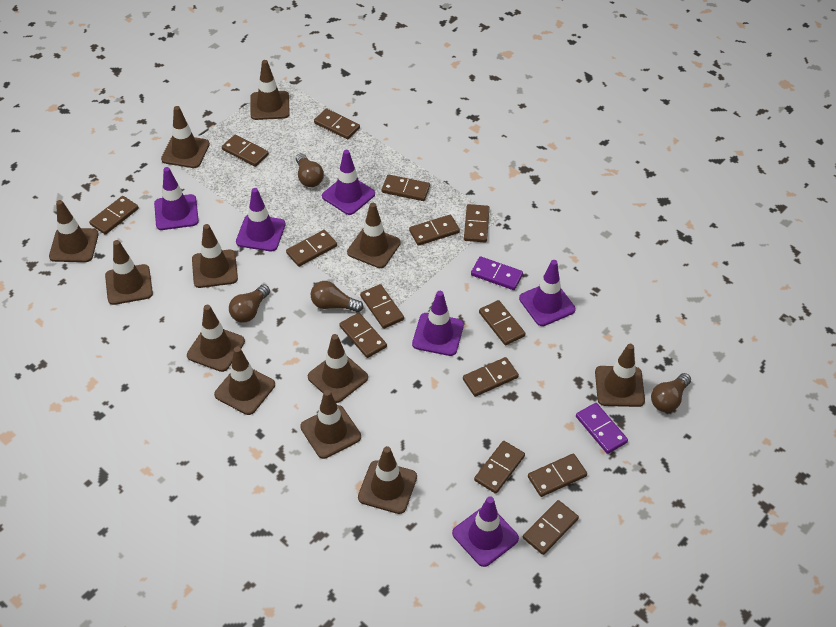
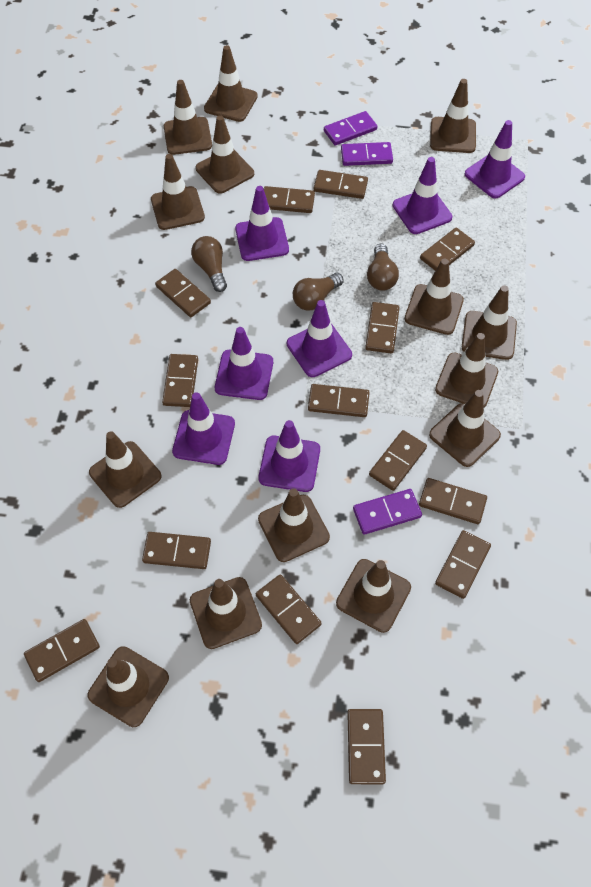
brown light bulb: 4 -> 3
brown traffic cone: 12 -> 14
purple domino: 2 -> 3
purple traffic cone: 6 -> 7

